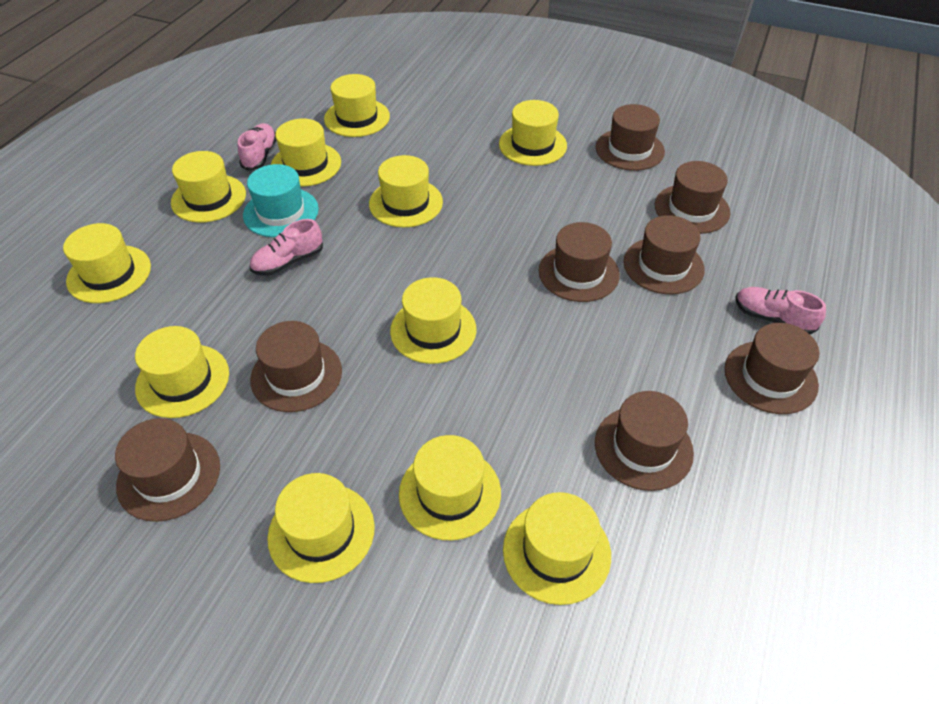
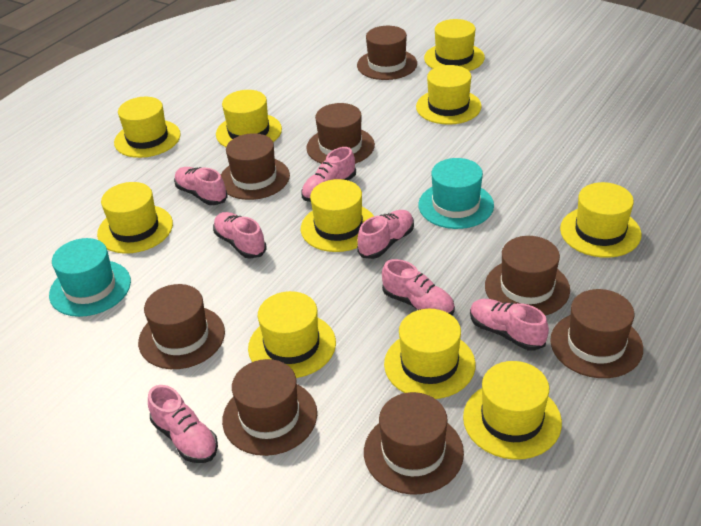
pink shoe: 3 -> 7
turquoise hat: 1 -> 2
yellow hat: 11 -> 10

